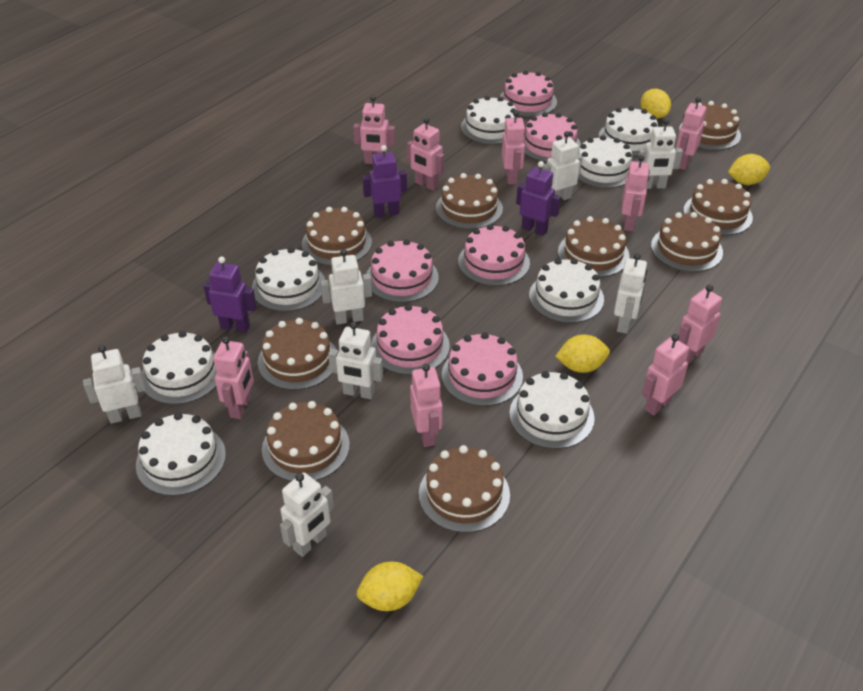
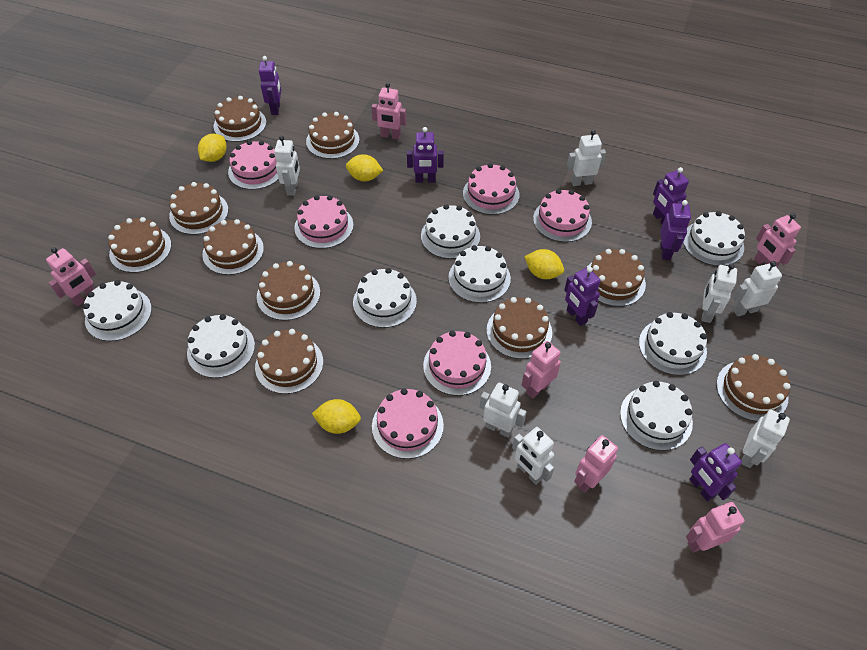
brown cake: 9 -> 10
pink robot: 9 -> 6
purple robot: 3 -> 6

